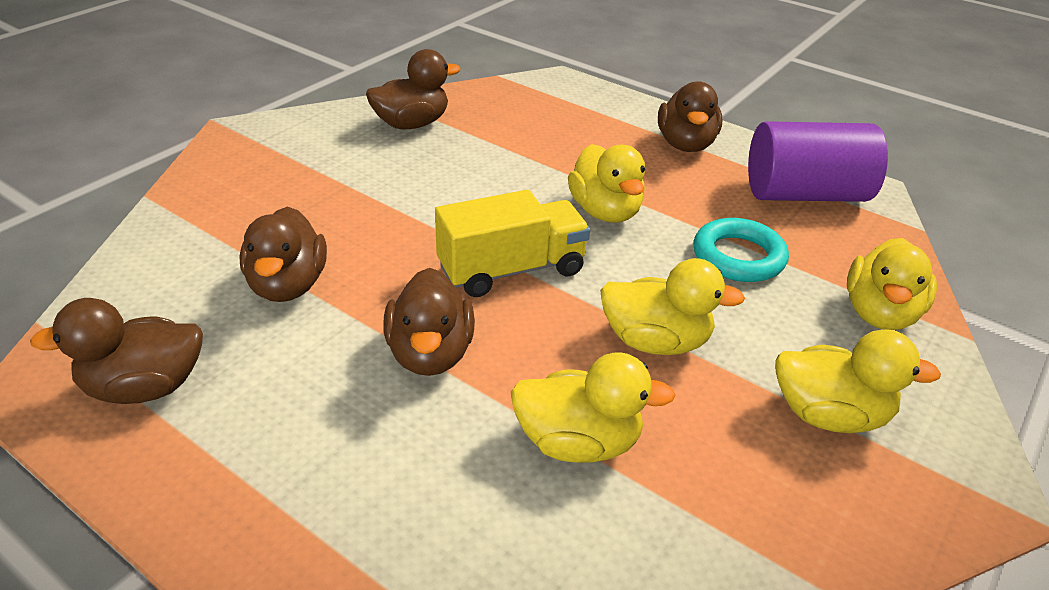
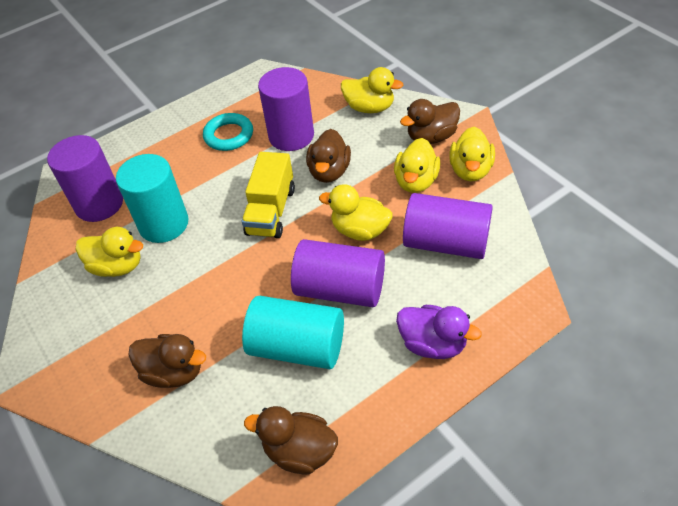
brown duck: 5 -> 4
purple cylinder: 1 -> 4
purple duck: 0 -> 1
turquoise cylinder: 0 -> 2

